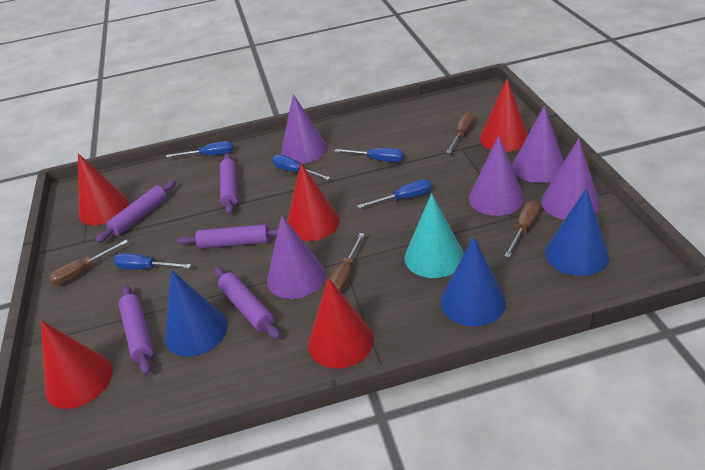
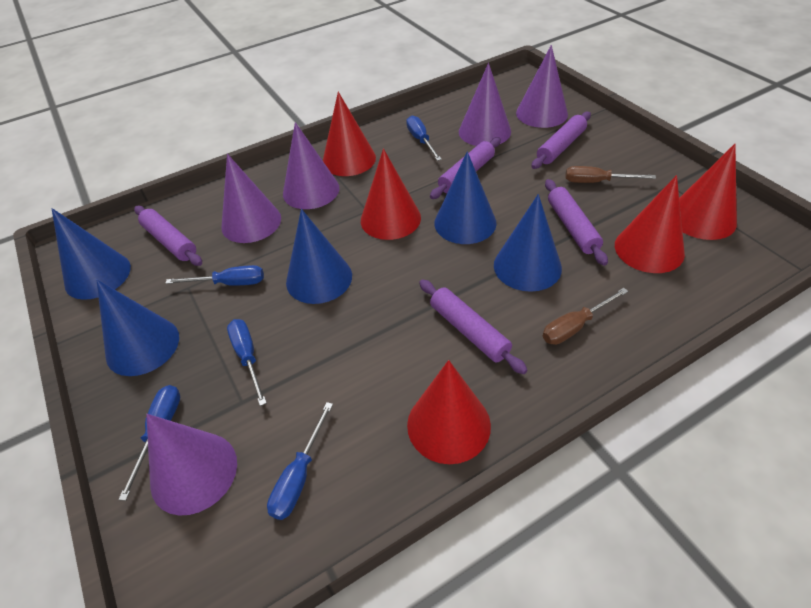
blue cone: 3 -> 5
brown screwdriver: 4 -> 2
turquoise cone: 1 -> 0

